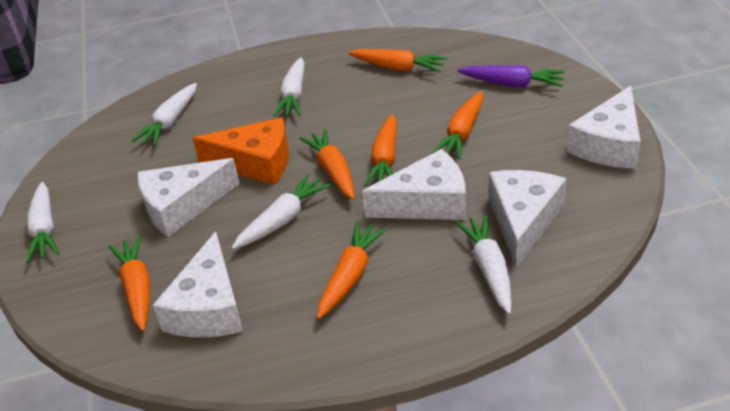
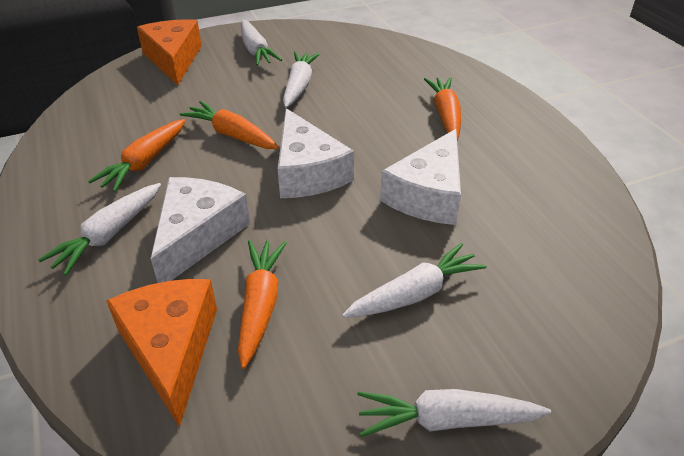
orange carrot: 6 -> 4
orange cheese: 1 -> 2
purple carrot: 1 -> 0
white cheese: 5 -> 3

